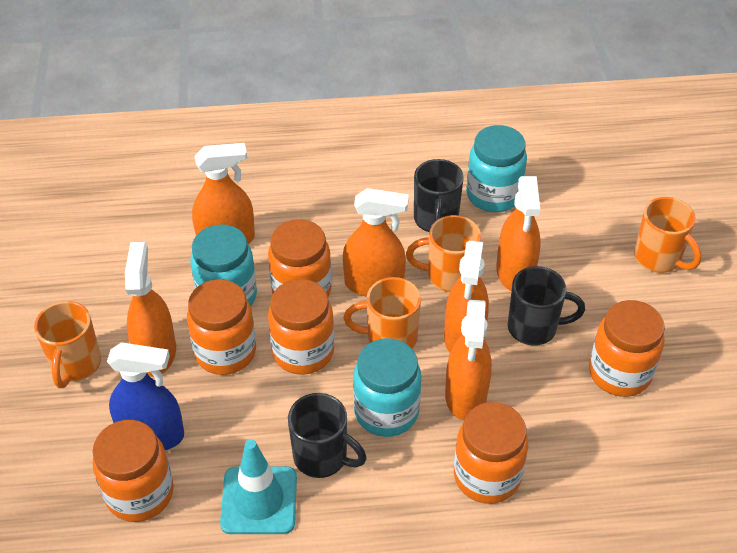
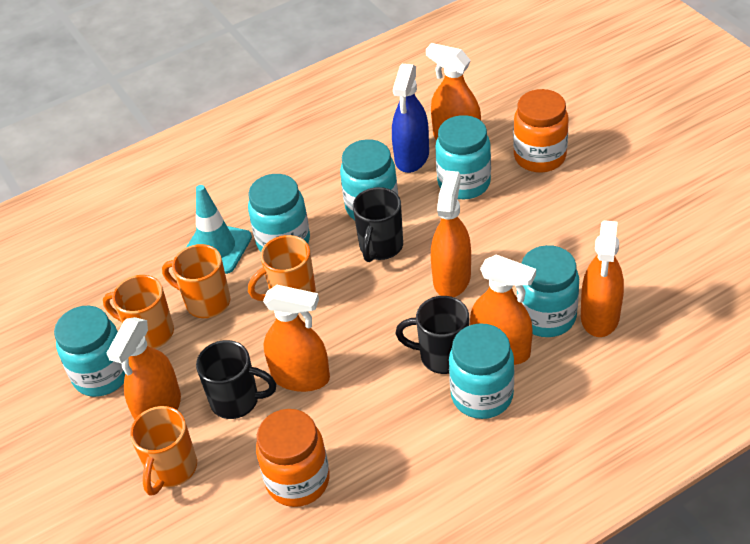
orange jar: 6 -> 2
turquoise jar: 3 -> 6

